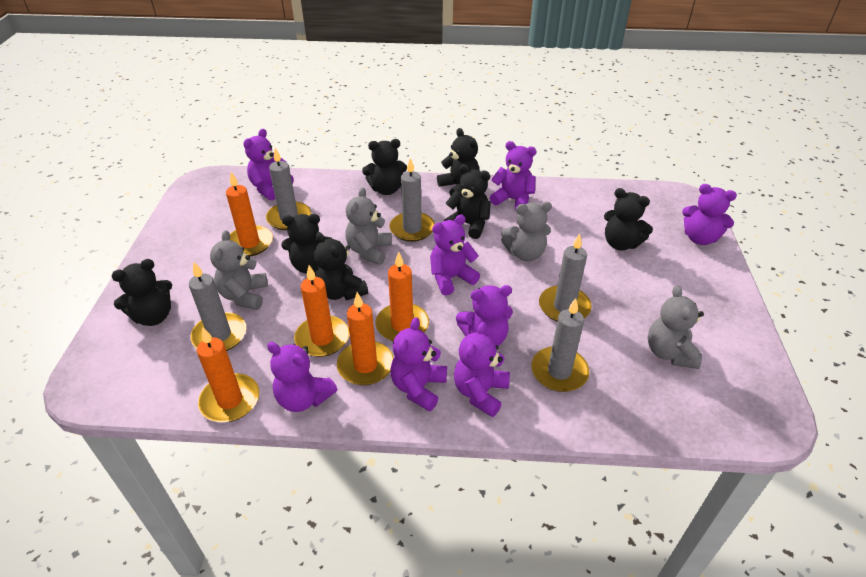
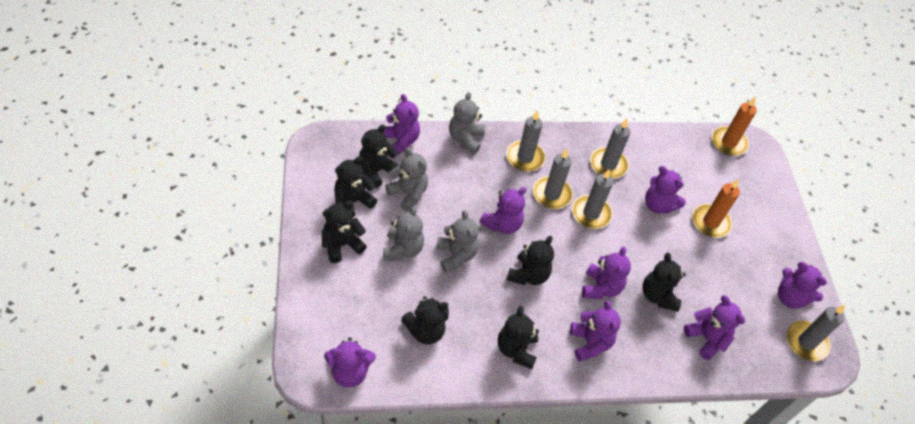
orange candle: 5 -> 2

